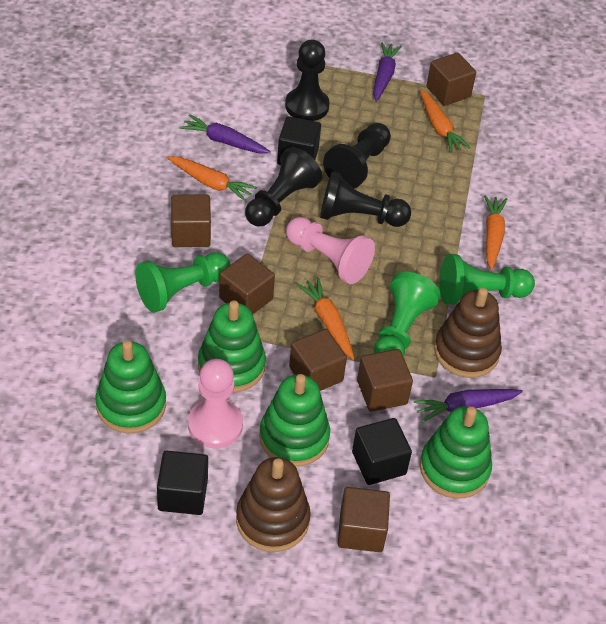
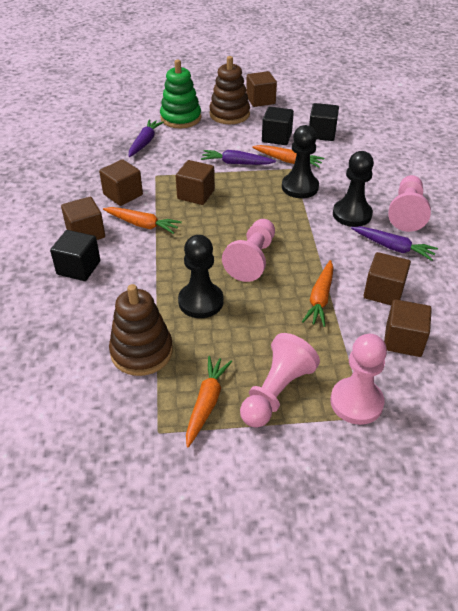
black pawn: 4 -> 3
green pawn: 3 -> 0
green stacking toy: 4 -> 1
pink pawn: 2 -> 4

